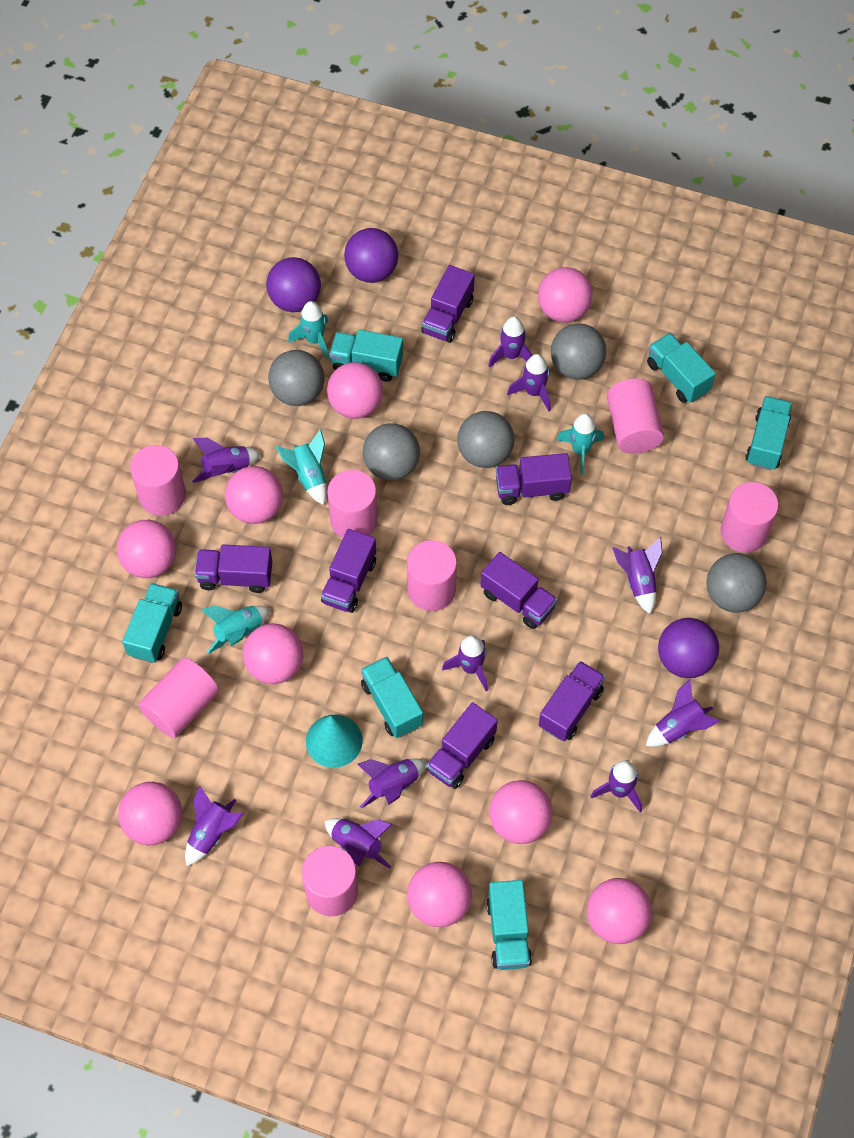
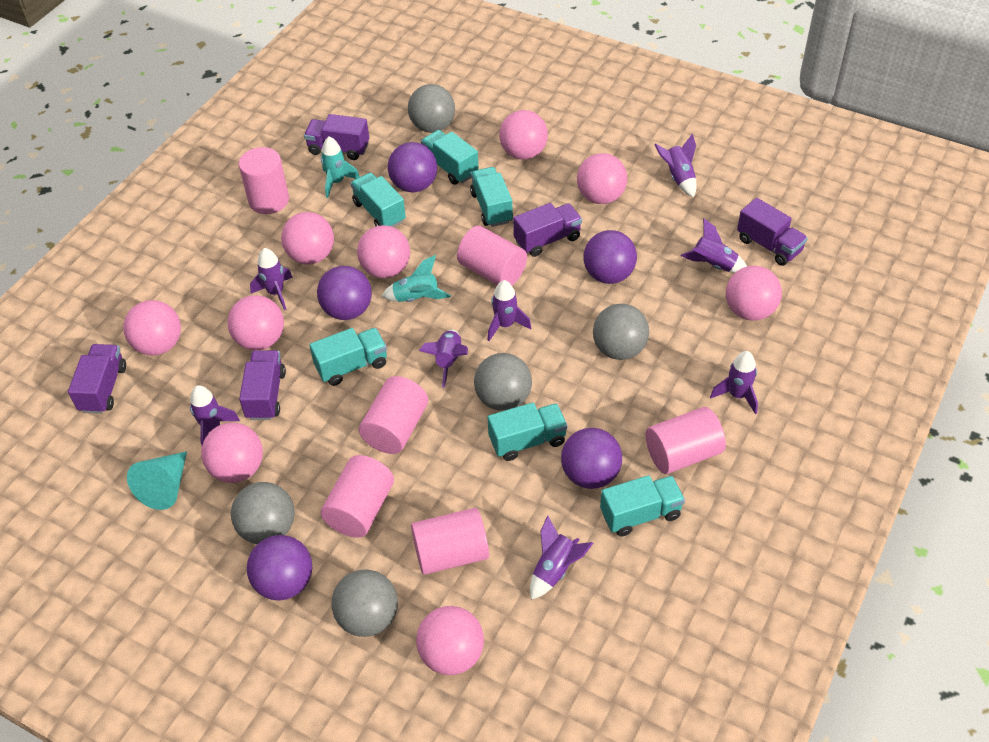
pink cylinder: 7 -> 6
purple ball: 3 -> 5
purple rocket: 10 -> 8
purple truck: 7 -> 5
turquoise rocket: 4 -> 2

